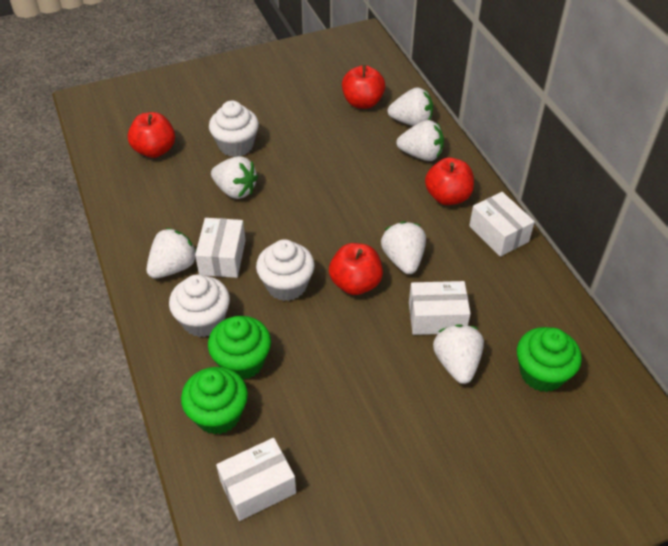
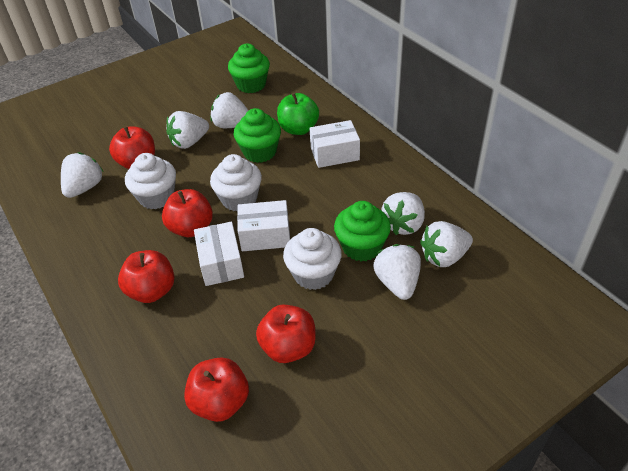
green apple: 0 -> 1
red apple: 4 -> 5
white box: 4 -> 3

